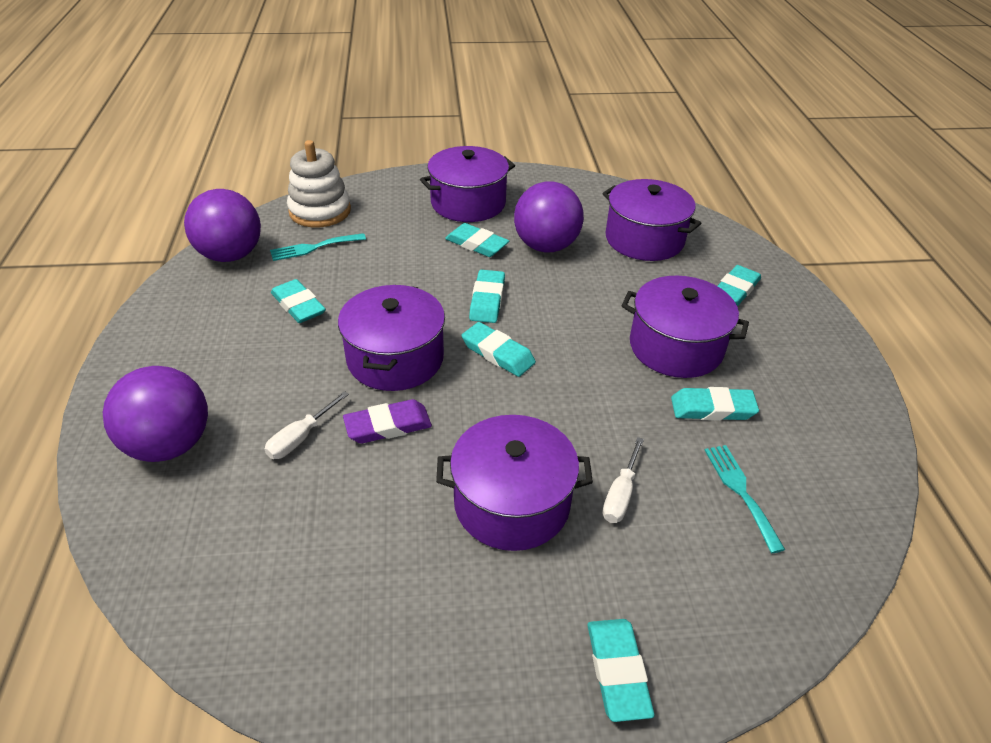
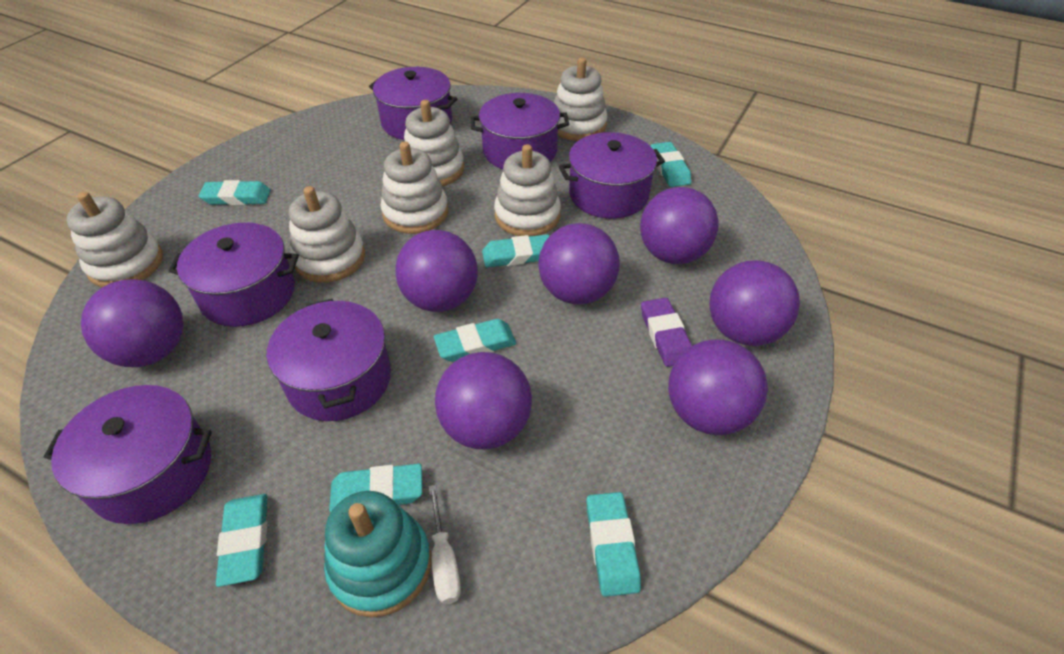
purple ball: 3 -> 7
purple pot: 5 -> 6
turquoise fork: 2 -> 0
turquoise stacking toy: 0 -> 1
white screwdriver: 2 -> 1
white stacking toy: 1 -> 6

